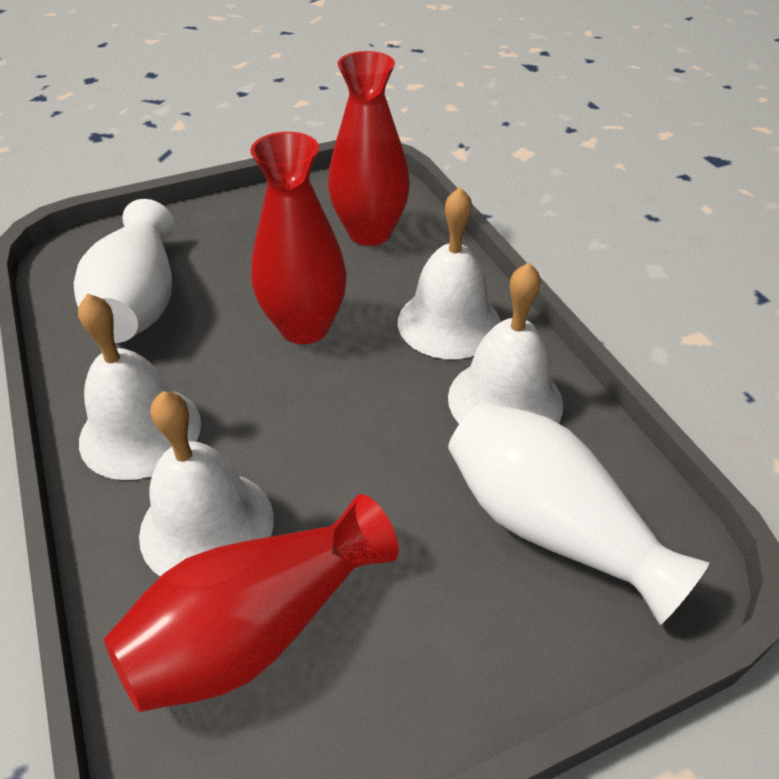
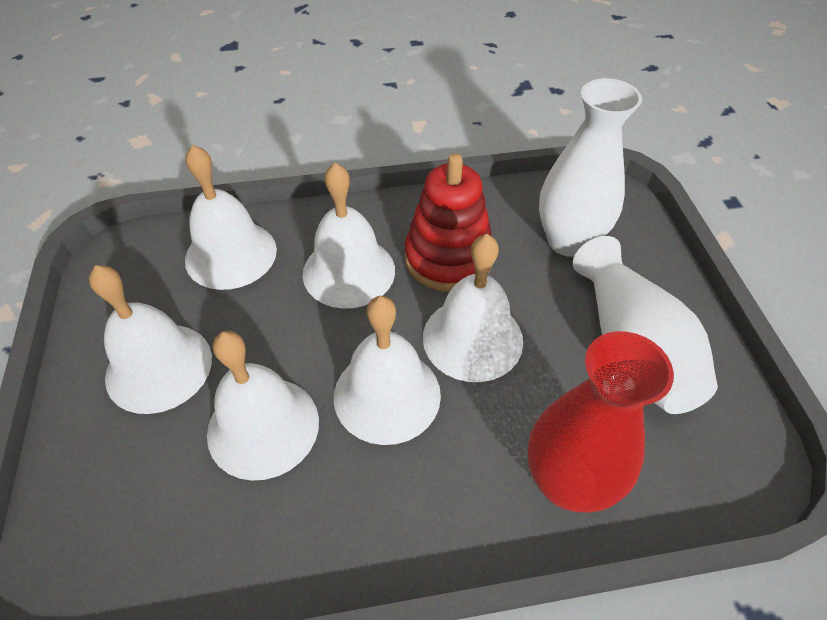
red stacking toy: 0 -> 1
red vase: 3 -> 1
white bell: 4 -> 6

